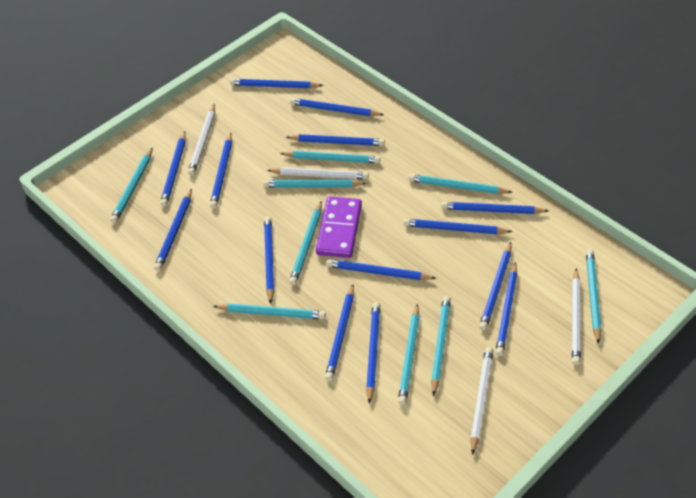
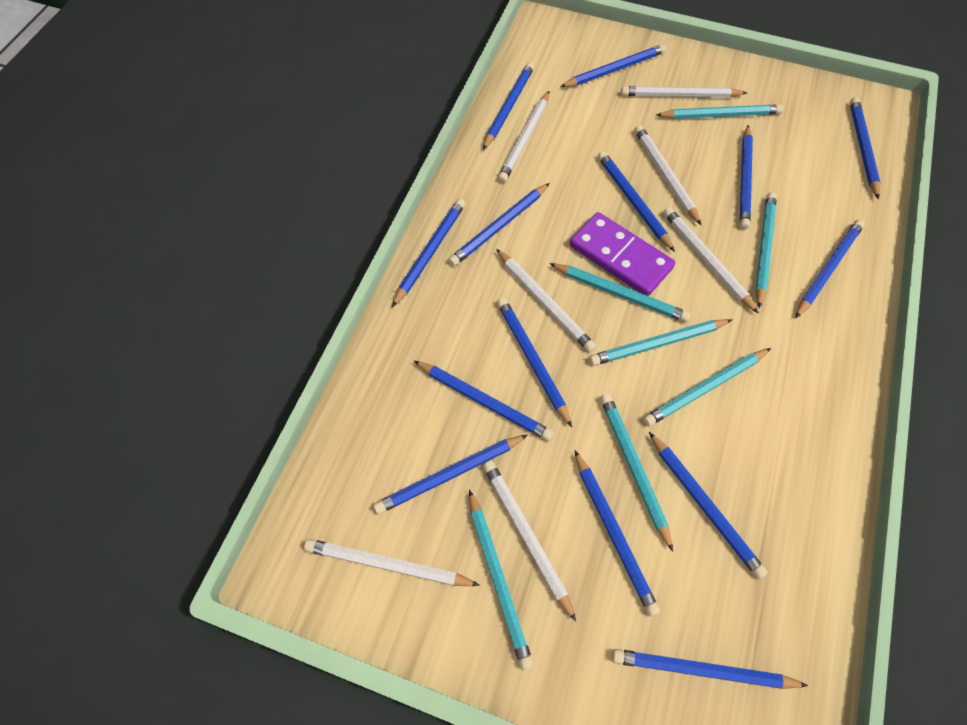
turquoise pencil: 9 -> 7
white pencil: 4 -> 7

